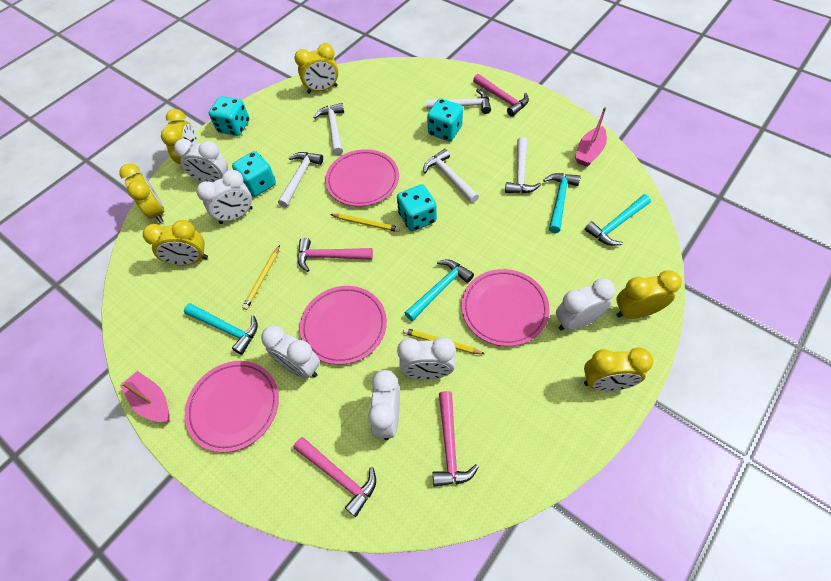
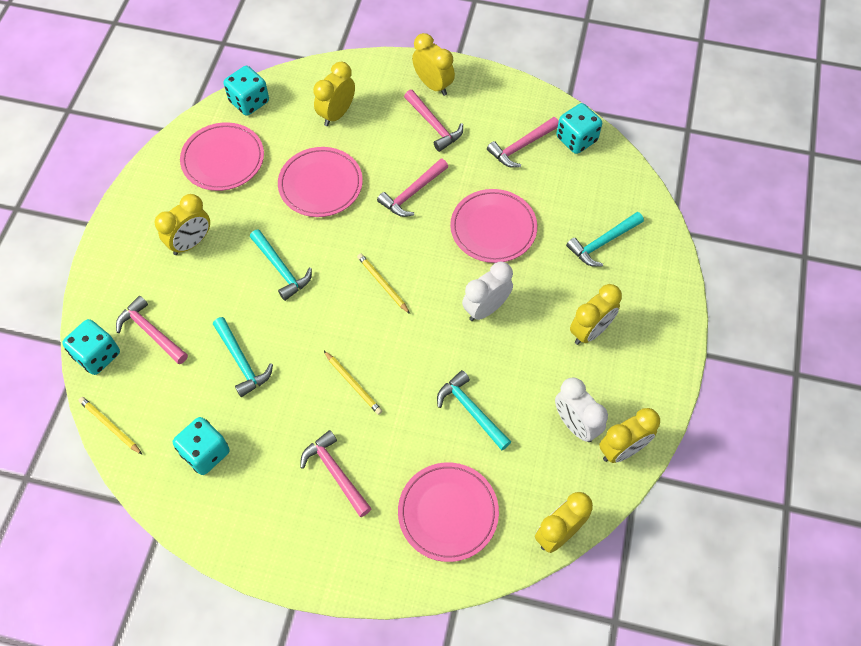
pink boat: 2 -> 0
pink hammer: 4 -> 5
white clock: 6 -> 2
white hammer: 5 -> 0

